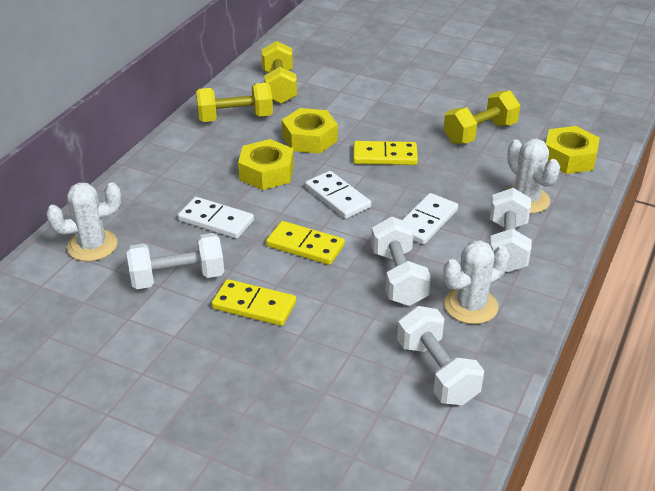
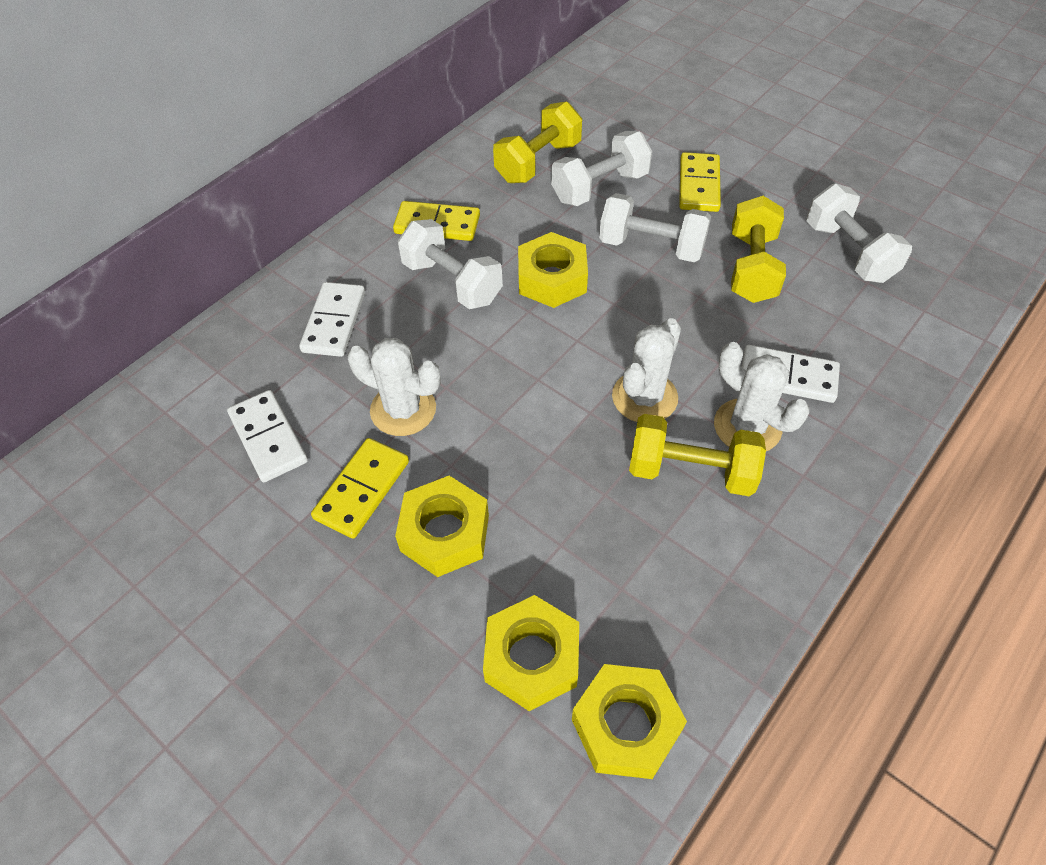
yellow nut: 3 -> 4

